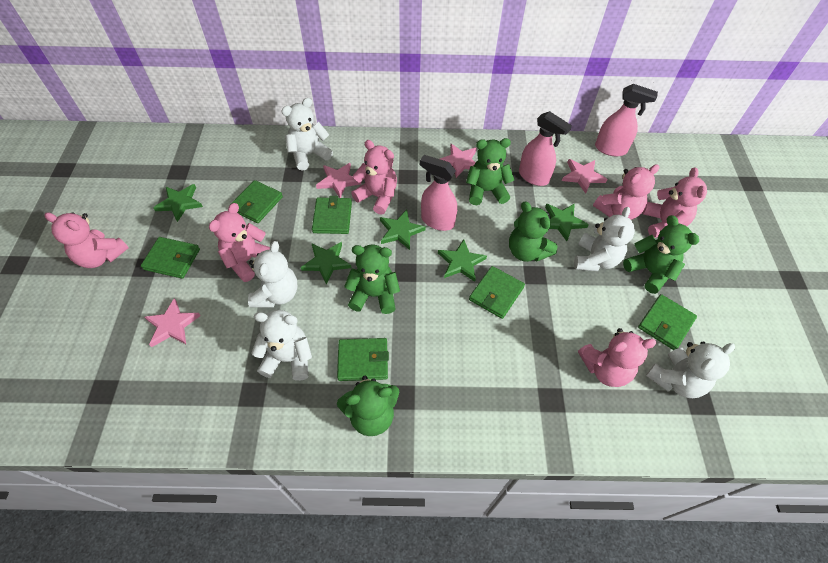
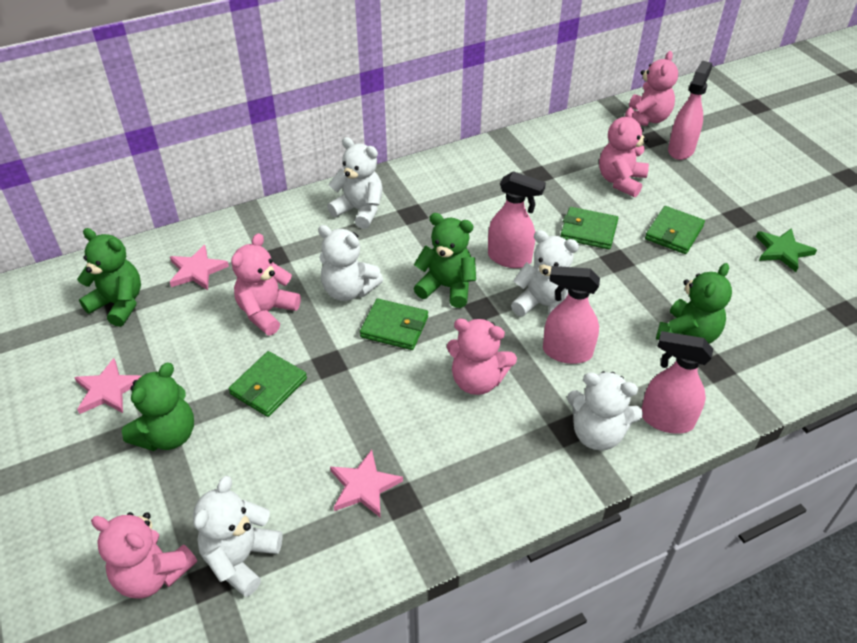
green star: 5 -> 1
green teddy bear: 5 -> 4
green wallet: 6 -> 4
pink spray bottle: 3 -> 4
pink star: 4 -> 3
pink teddy bear: 6 -> 5

